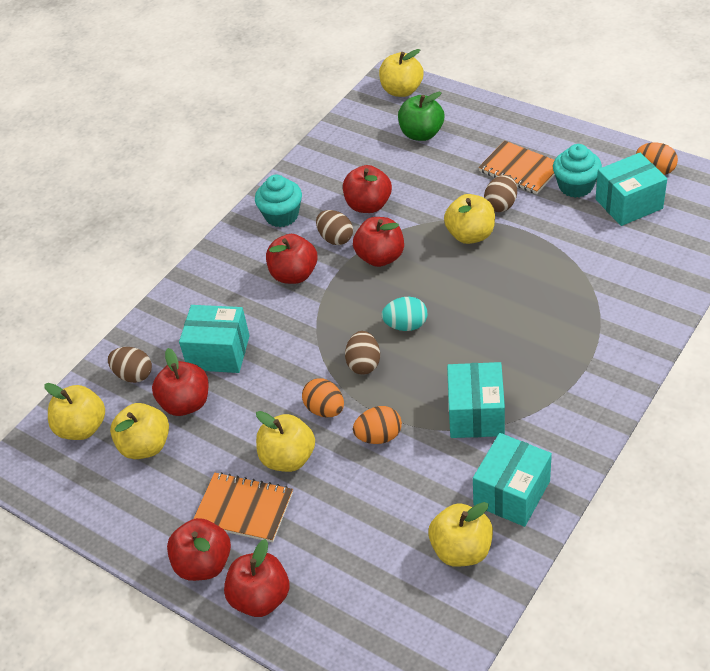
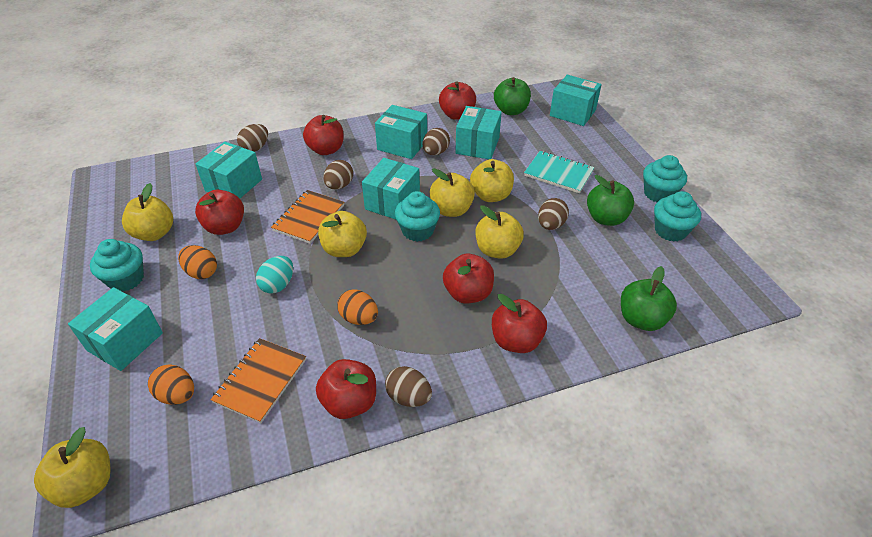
brown egg: 4 -> 5
green apple: 1 -> 3
turquoise box: 4 -> 6
turquoise cupcake: 2 -> 4
turquoise notebook: 0 -> 1

